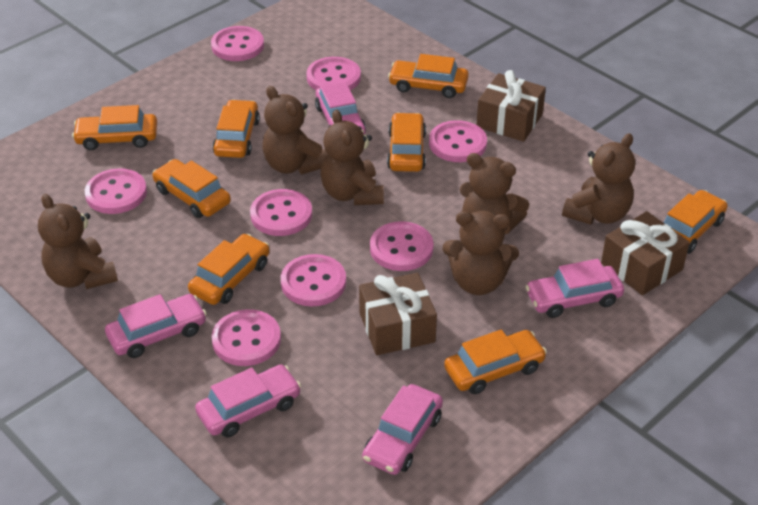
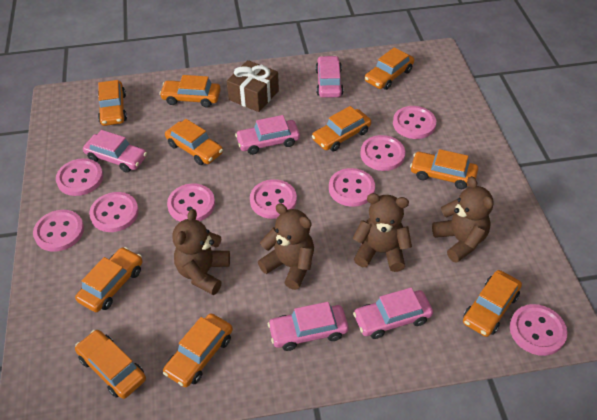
brown gift: 3 -> 1
brown teddy bear: 6 -> 4
orange car: 8 -> 10
pink button: 8 -> 9

